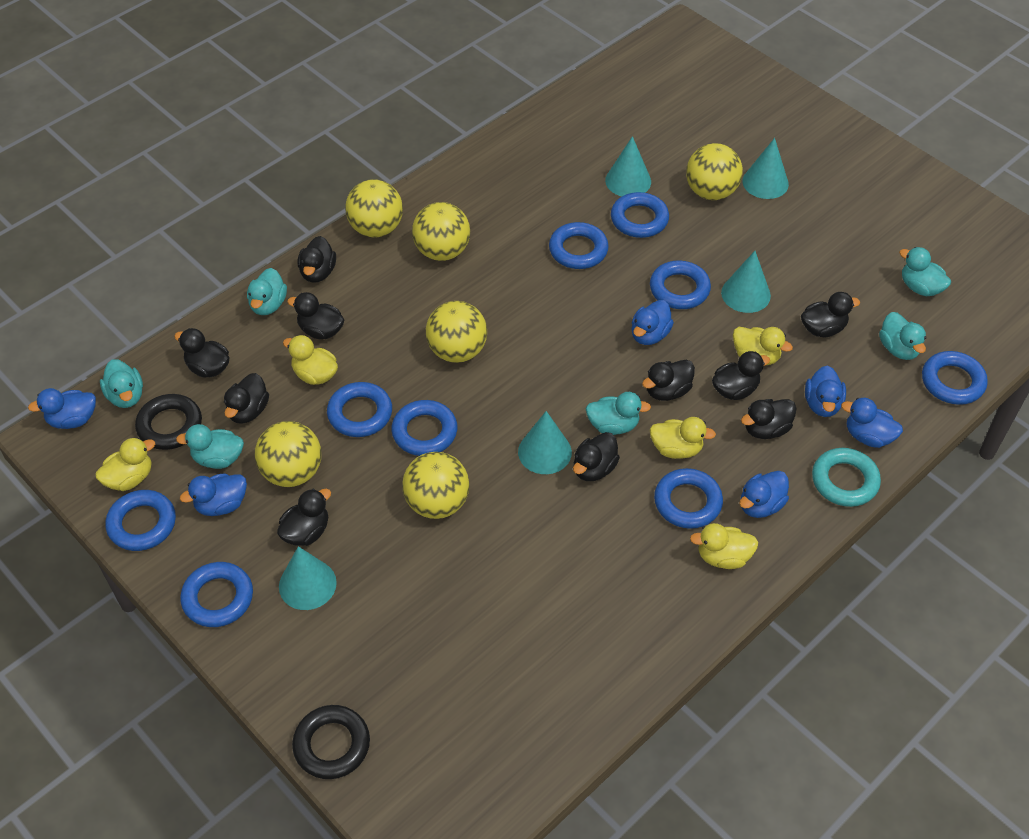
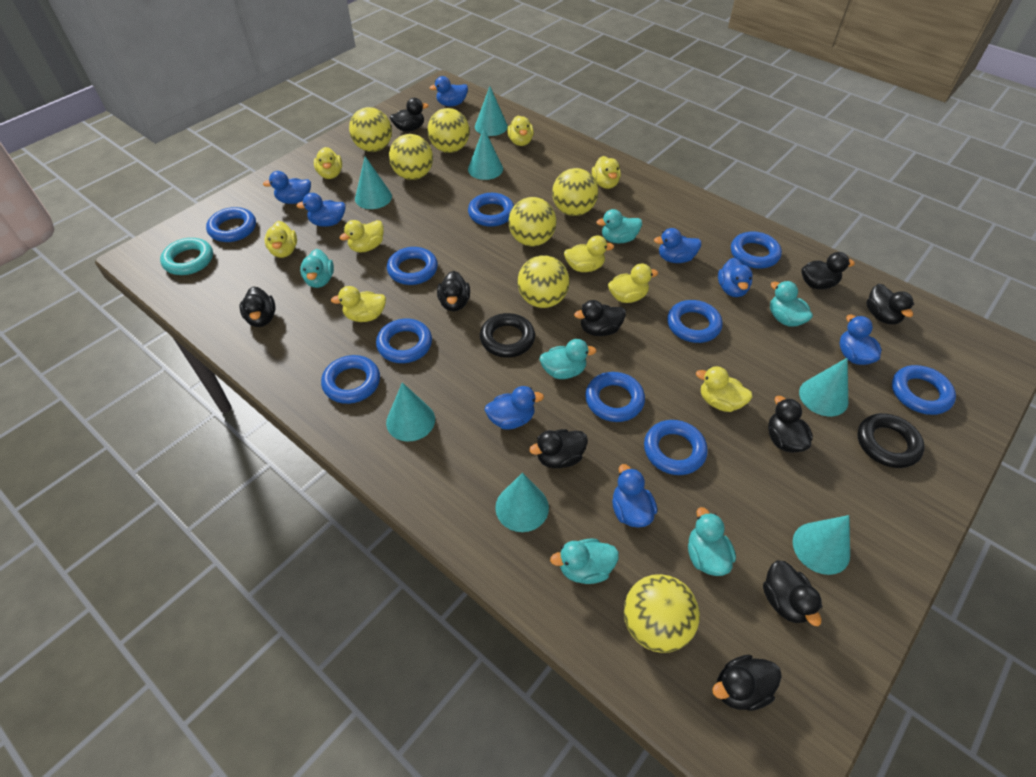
blue duck: 6 -> 8
blue ring: 9 -> 10
turquoise cone: 5 -> 7
yellow ball: 6 -> 7
yellow duck: 5 -> 9

